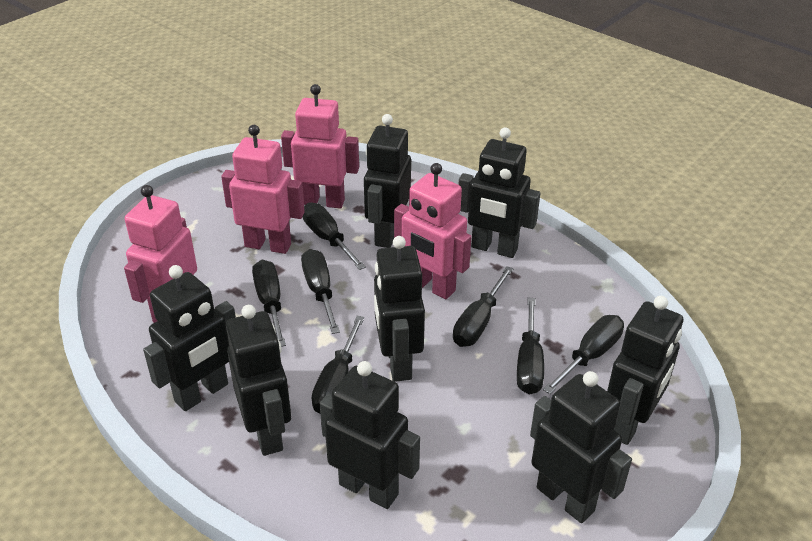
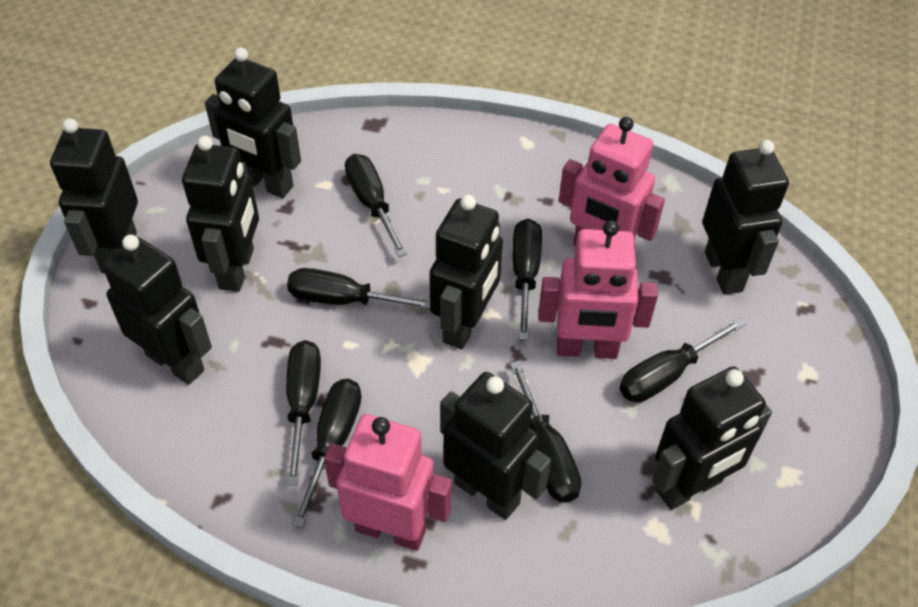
pink robot: 4 -> 3

